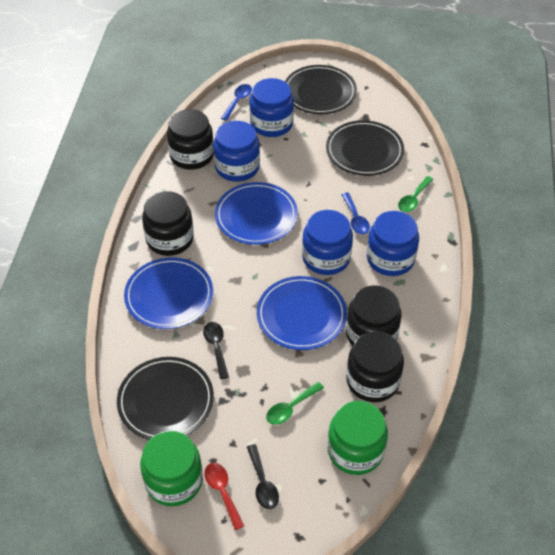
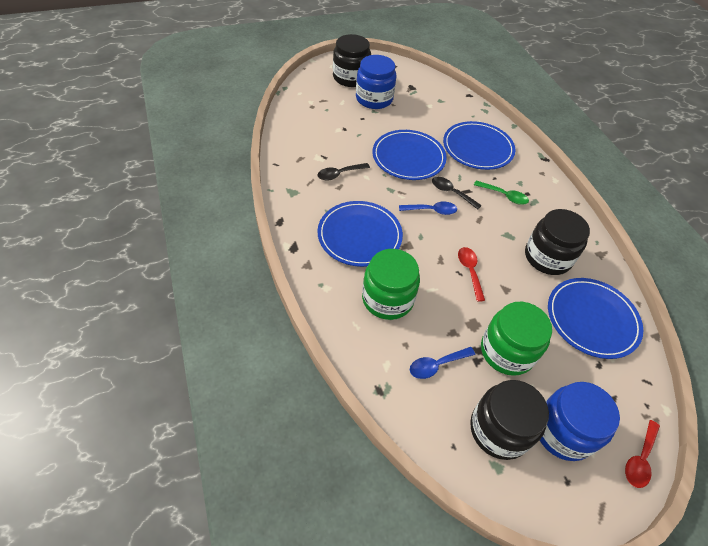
black jar: 4 -> 3
black plate: 3 -> 0
blue jar: 4 -> 2
blue plate: 3 -> 4
green spoon: 2 -> 1
red spoon: 1 -> 2

